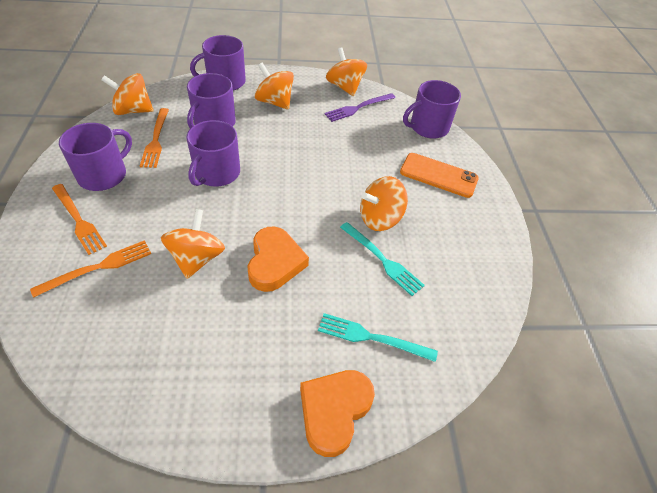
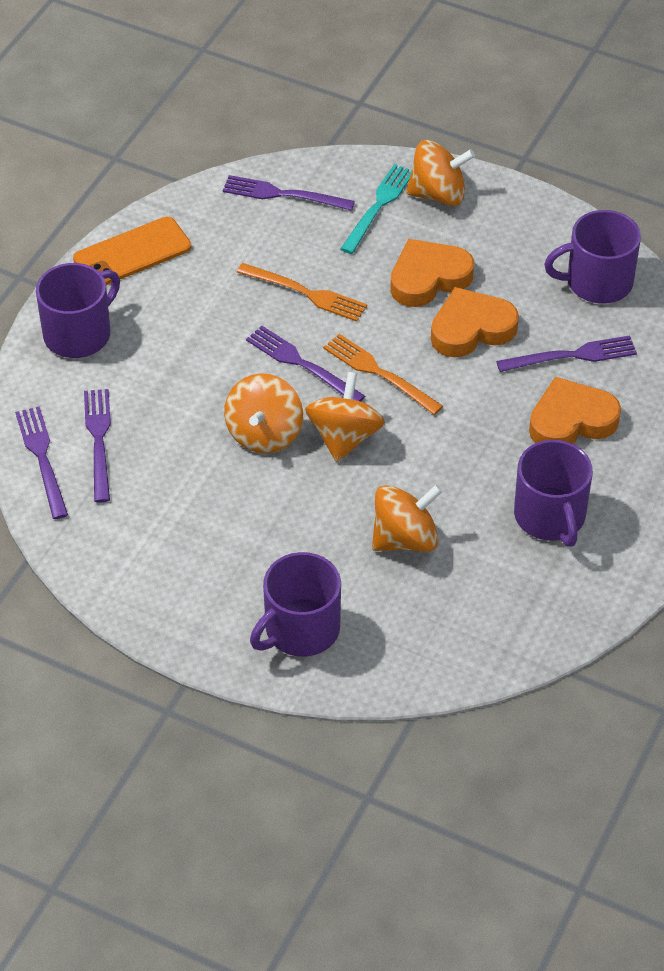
orange fork: 3 -> 2
orange heart: 2 -> 3
orange spinning top: 5 -> 4
purple fork: 1 -> 5
purple mug: 5 -> 4
turquoise fork: 2 -> 1

